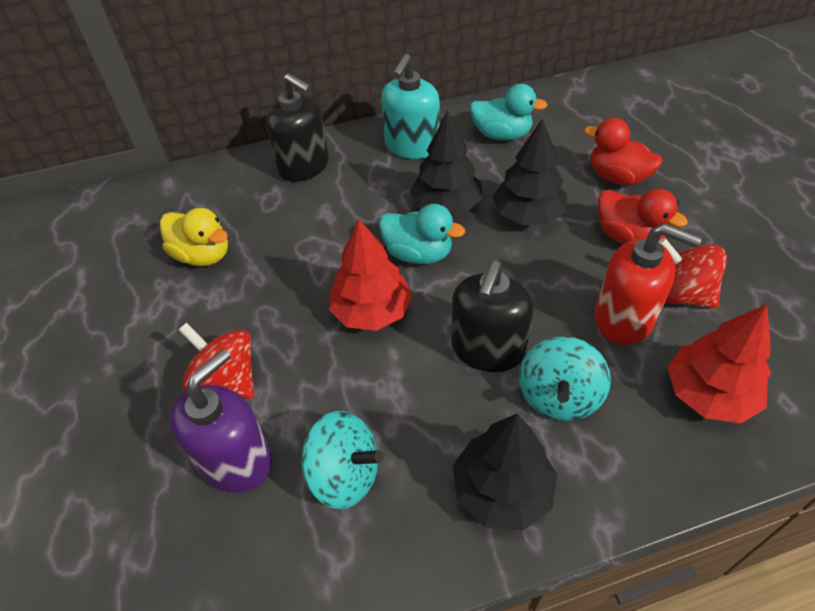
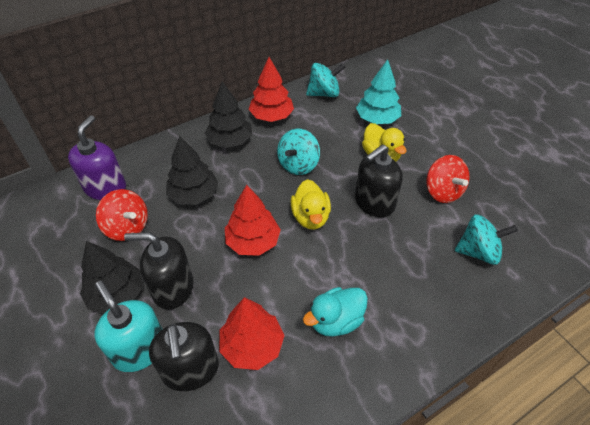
black soap dispenser: 2 -> 3
red duck: 2 -> 0
red soap dispenser: 1 -> 0
red tree: 2 -> 3
turquoise duck: 2 -> 1
turquoise spinning top: 2 -> 3
turquoise tree: 0 -> 1
yellow duck: 1 -> 2

